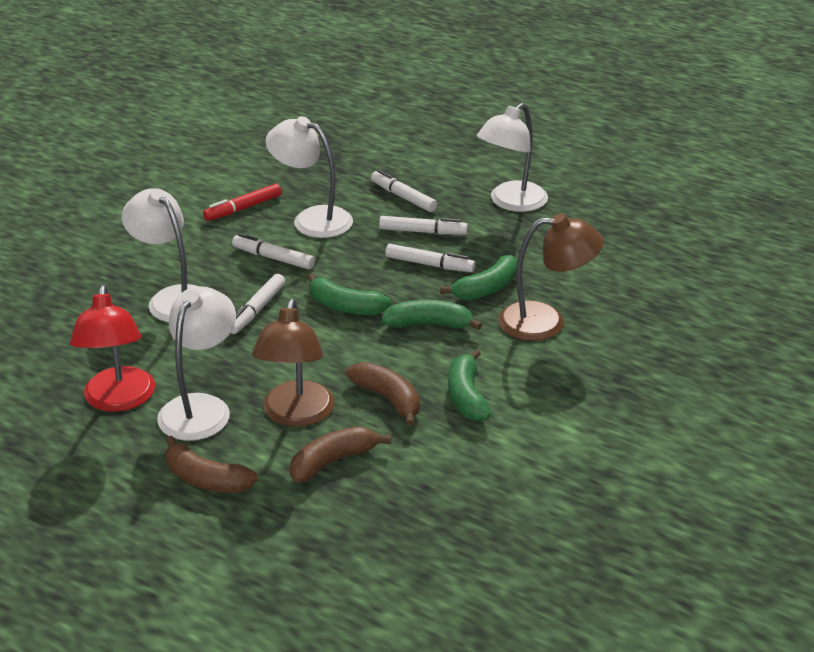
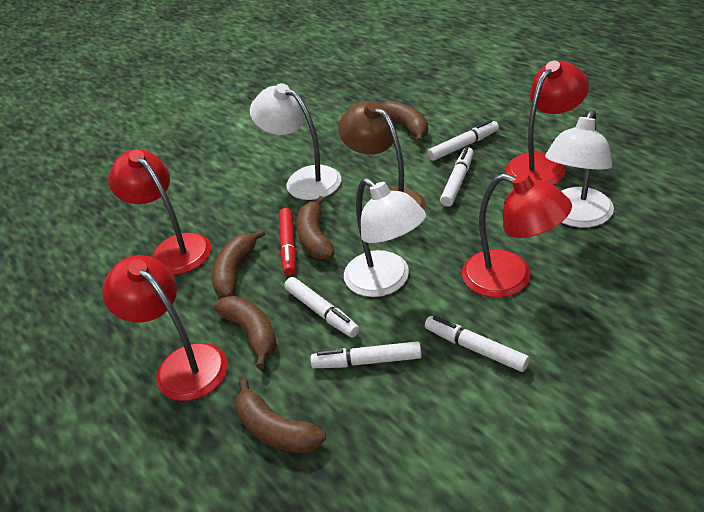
brown banana: 3 -> 5
brown lamp: 2 -> 1
green banana: 4 -> 0
red lamp: 1 -> 4
white lamp: 4 -> 3

